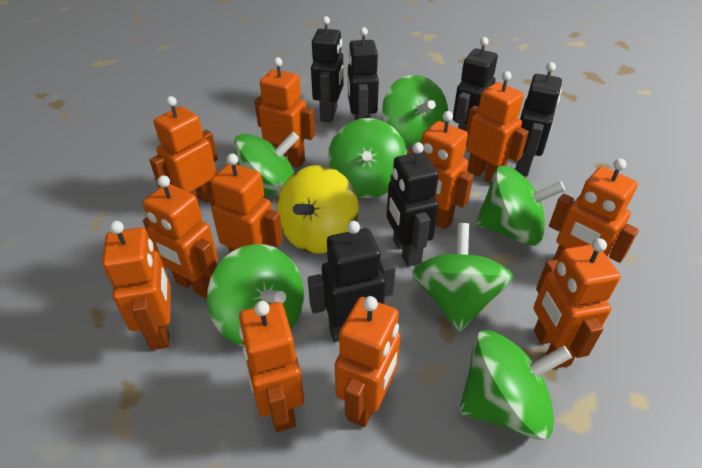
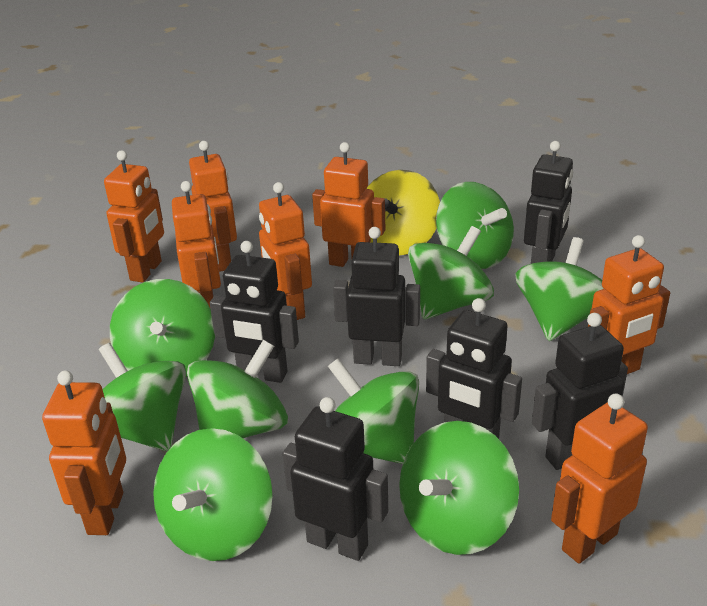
green spinning top: 7 -> 9
orange robot: 11 -> 8

